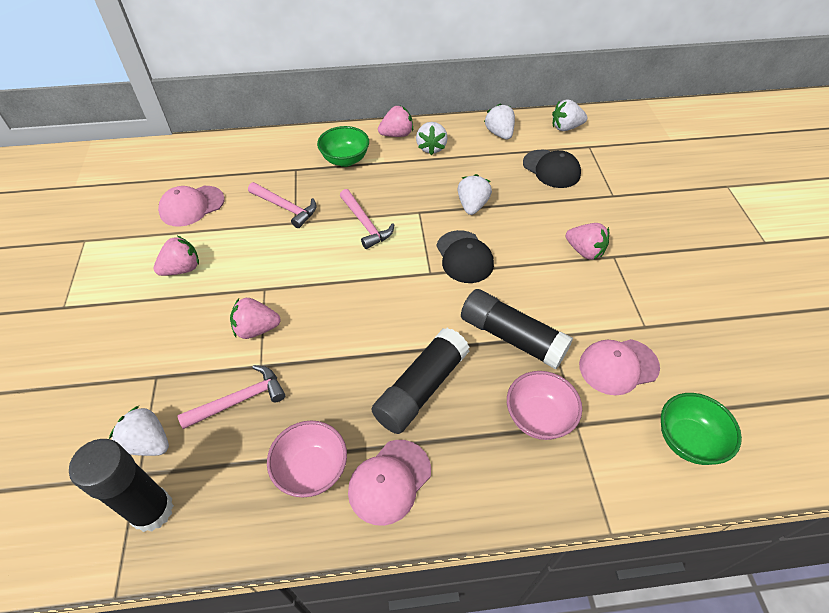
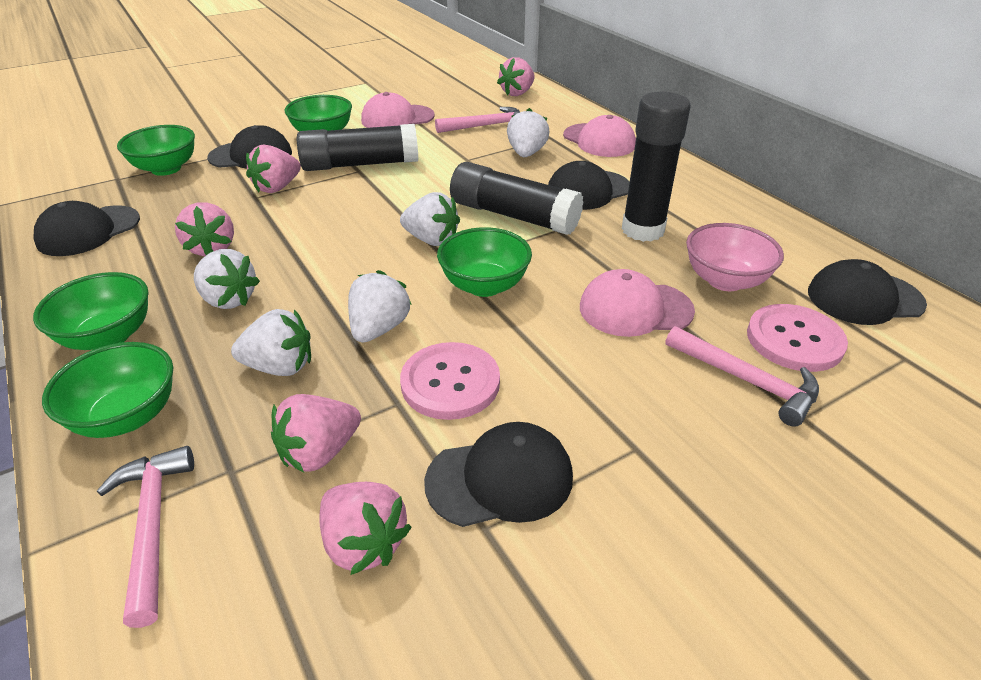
black cap: 2 -> 5
green bowl: 2 -> 5
pink bowl: 2 -> 1
pink button: 0 -> 2
pink strawberry: 4 -> 5

